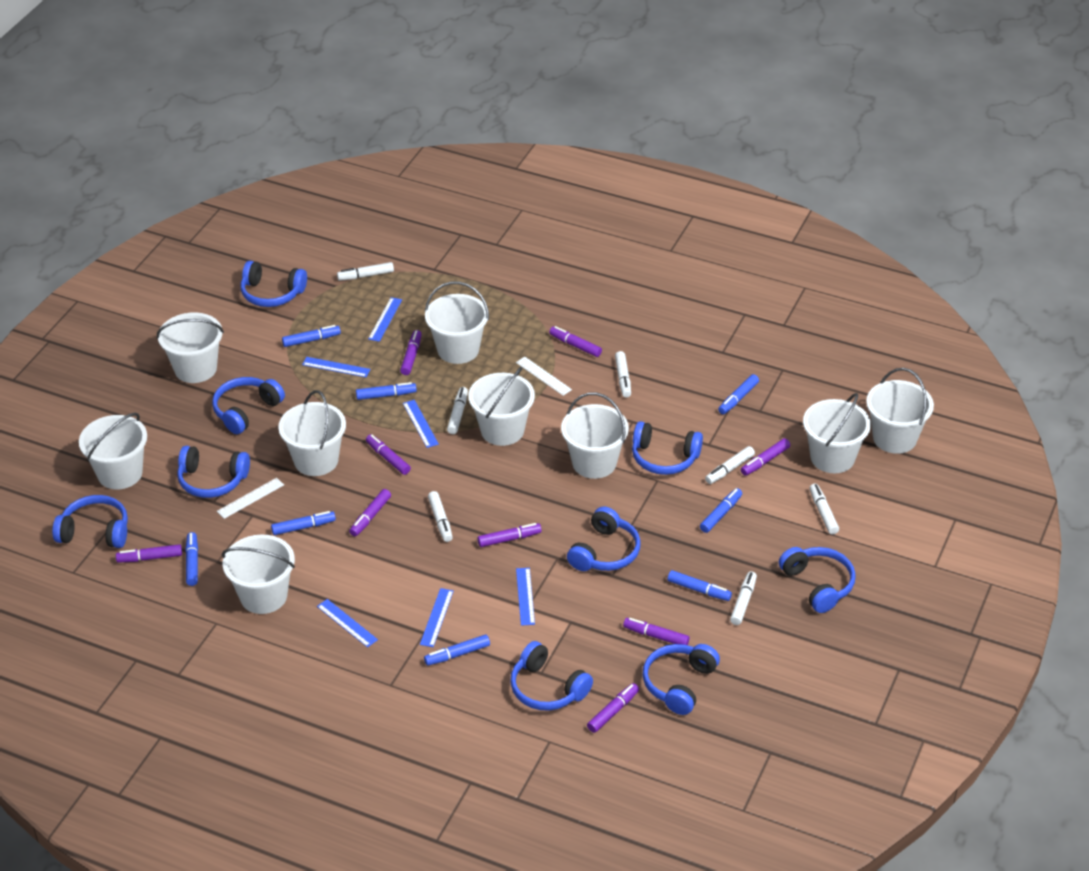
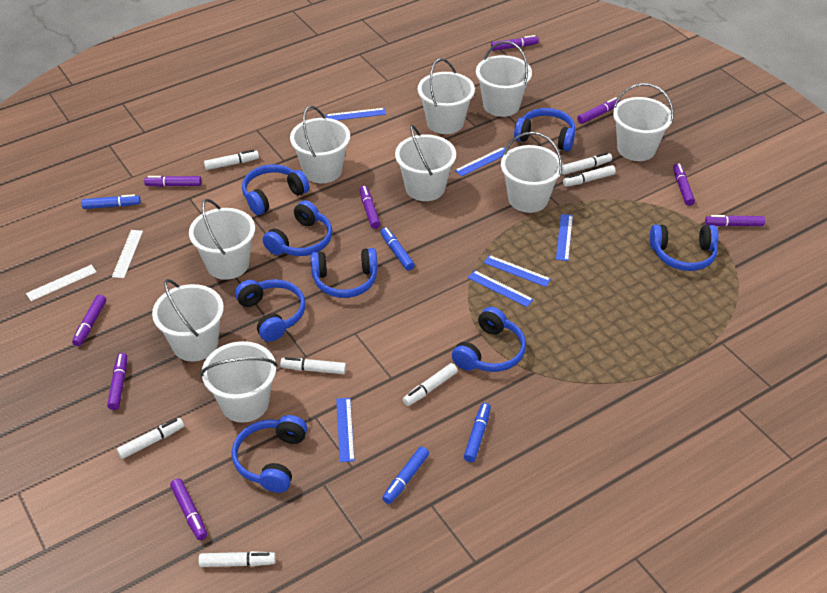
blue headphones: 9 -> 8
blue marker: 8 -> 4

